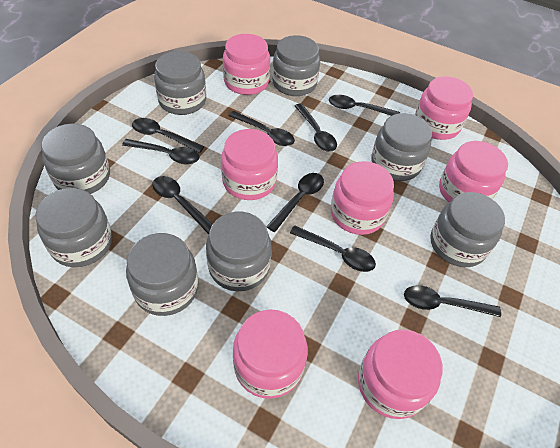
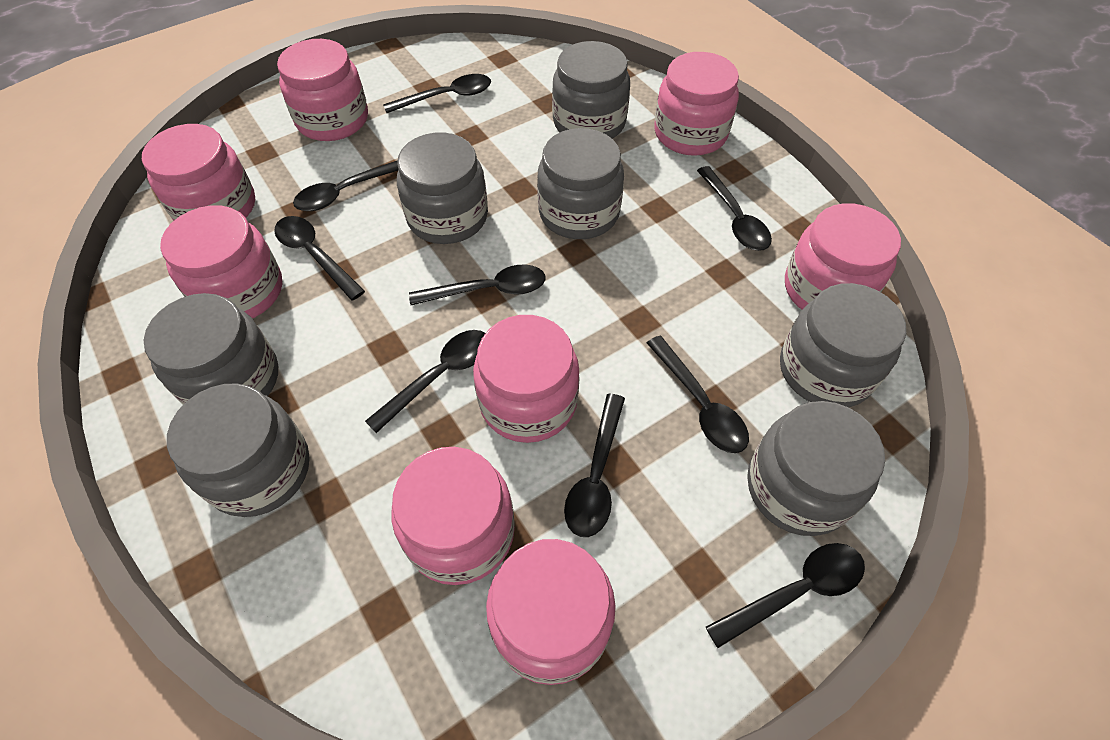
grey jar: 8 -> 7
pink jar: 7 -> 8

